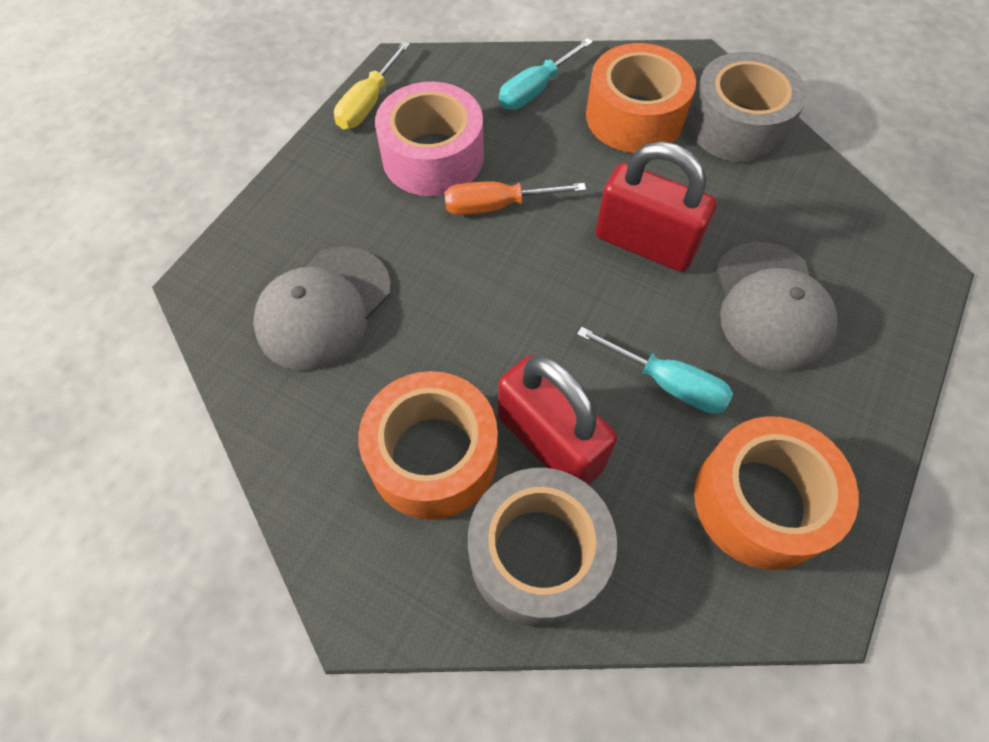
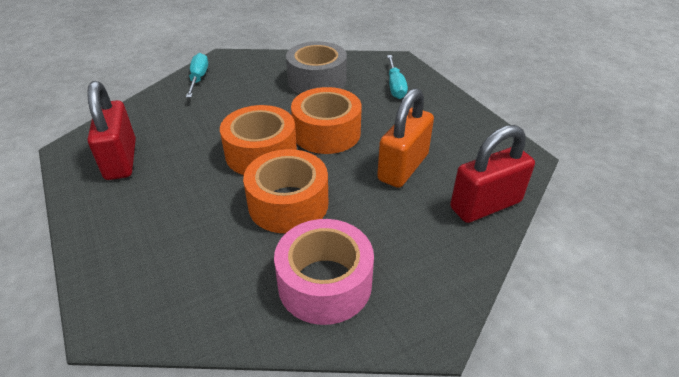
grey cap: 2 -> 0
grey tape: 2 -> 1
orange padlock: 0 -> 1
orange screwdriver: 1 -> 0
yellow screwdriver: 1 -> 0

